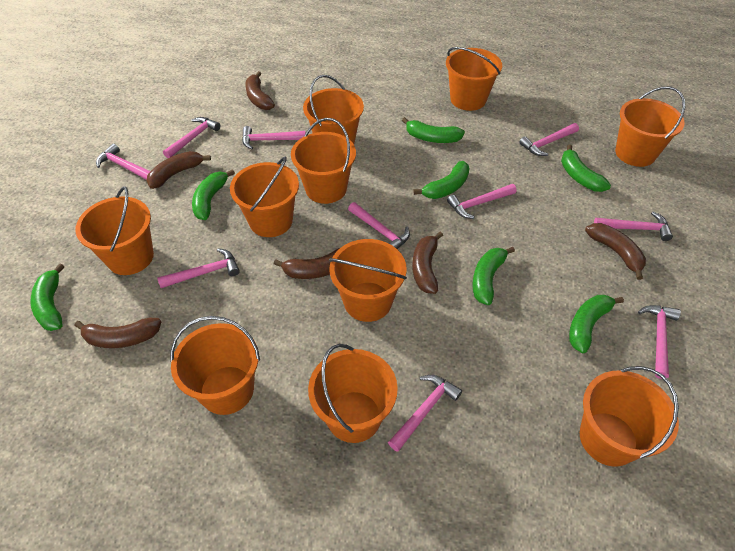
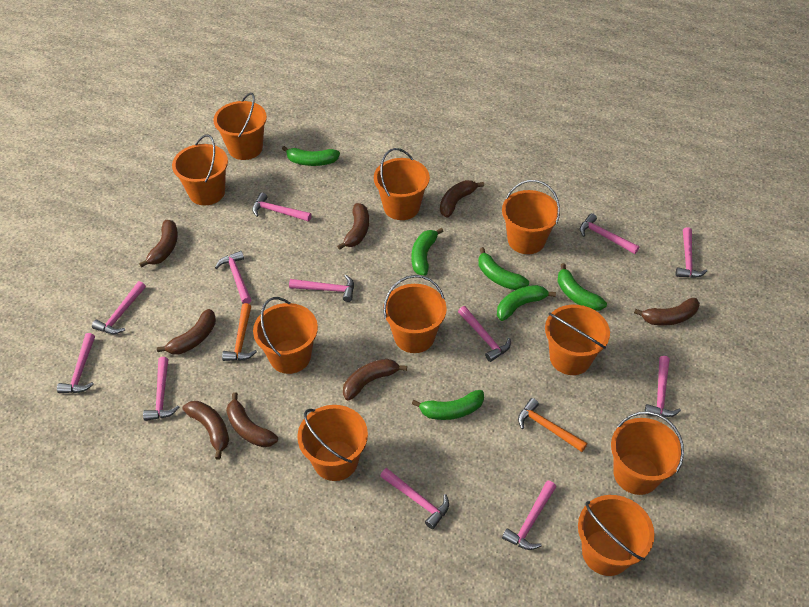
brown banana: 6 -> 8
green banana: 7 -> 6
orange hammer: 0 -> 2
pink hammer: 10 -> 12

